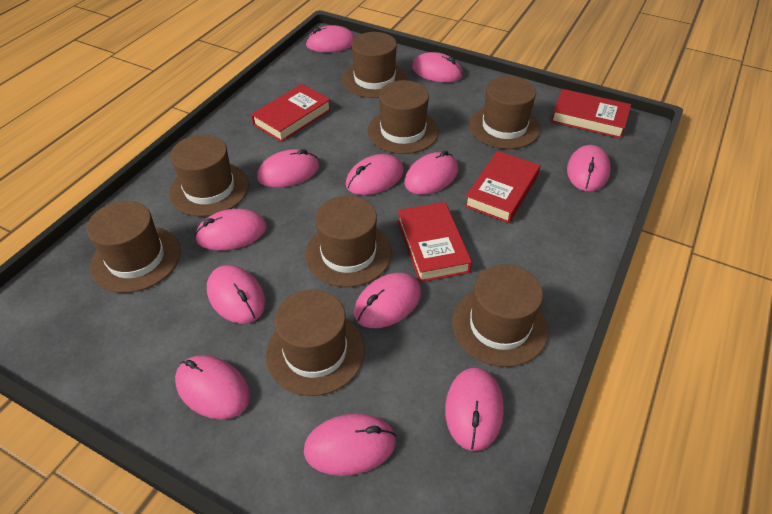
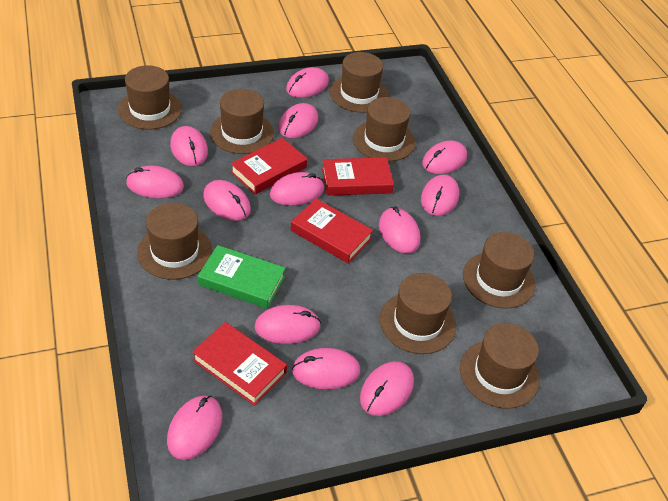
green book: 0 -> 1
pink mouse: 12 -> 13

